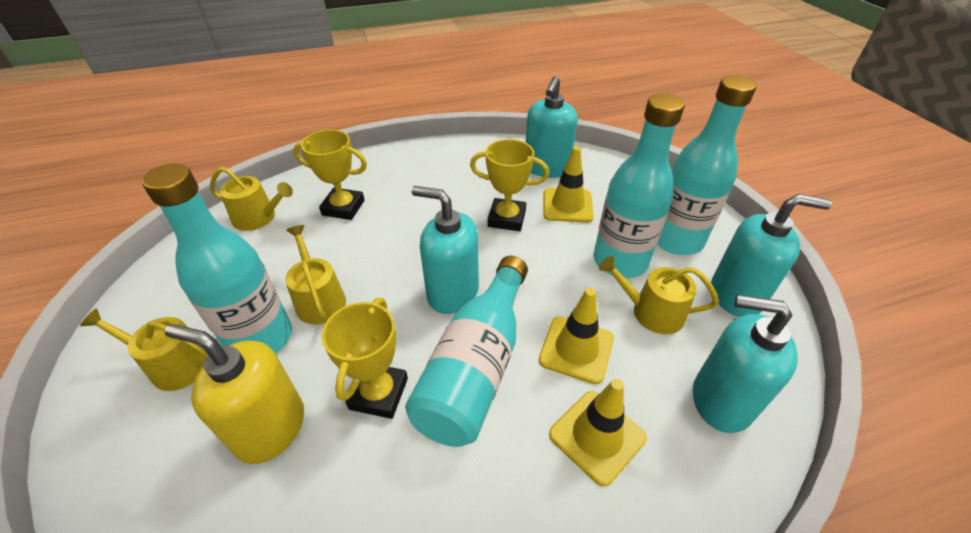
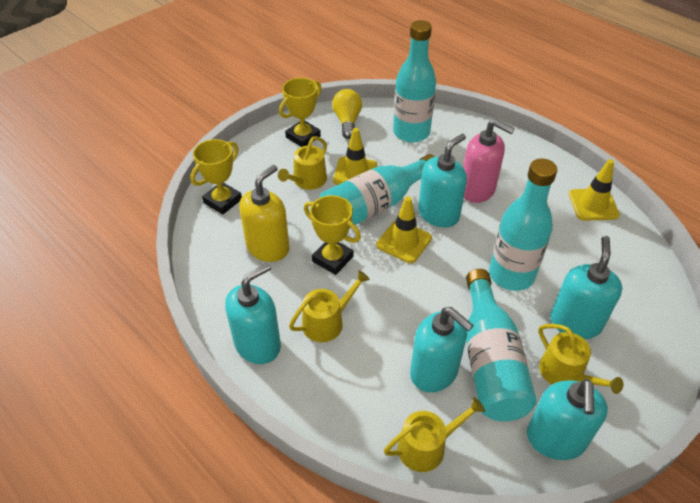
pink soap dispenser: 0 -> 1
turquoise soap dispenser: 4 -> 5
yellow light bulb: 0 -> 1

